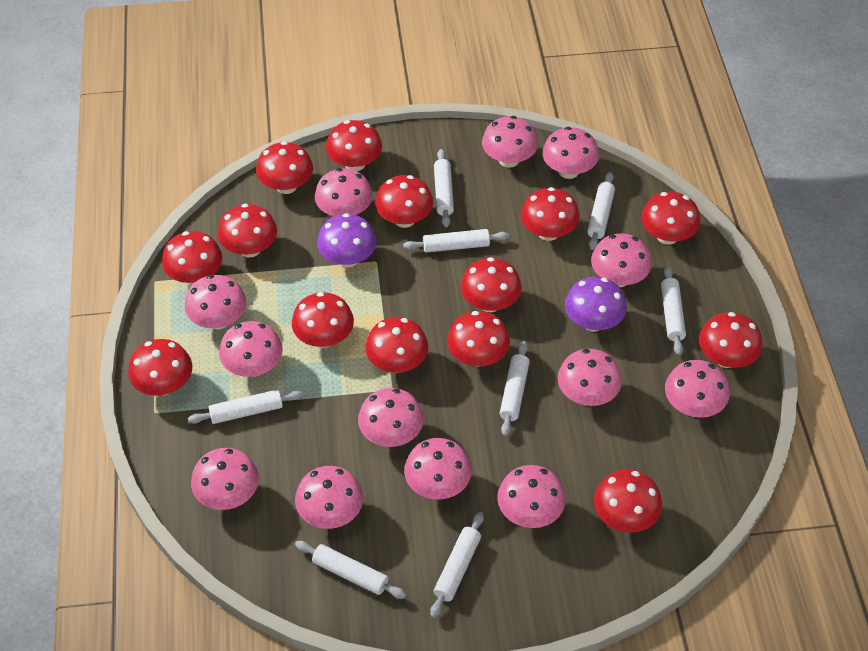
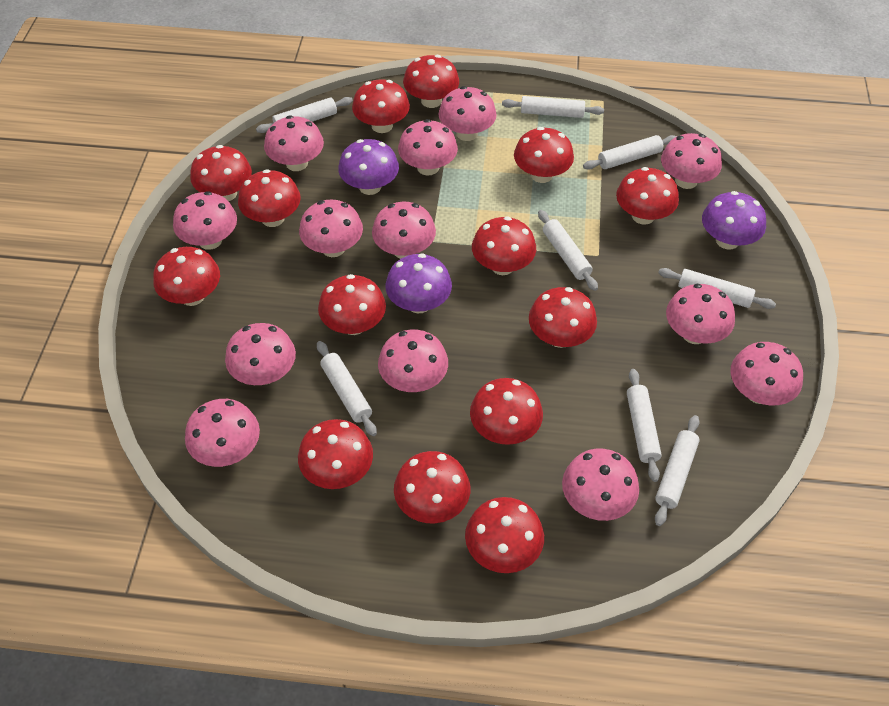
purple mushroom: 2 -> 3

